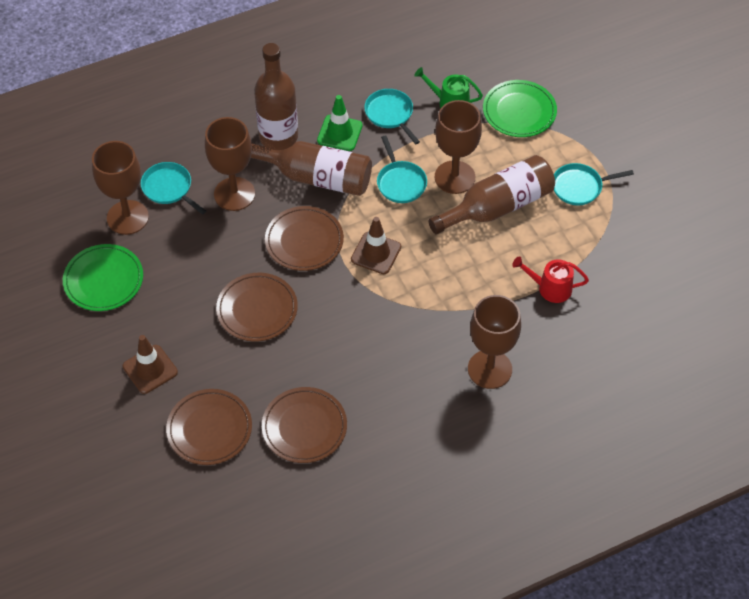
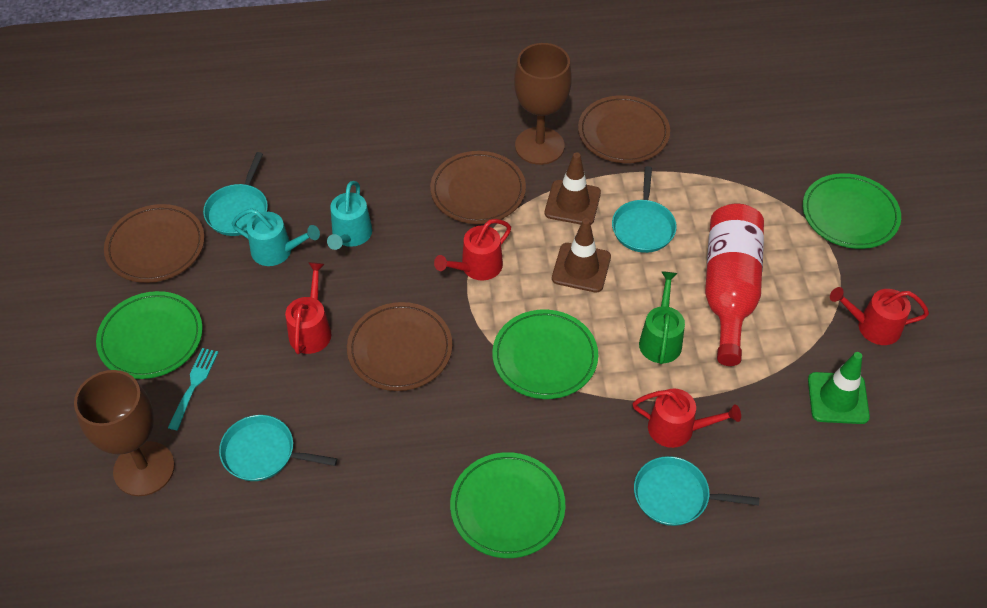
brown bottle: 3 -> 0
brown goblet: 4 -> 2
green plate: 2 -> 4
red bottle: 0 -> 1
red watering can: 1 -> 4
turquoise fork: 0 -> 1
turquoise watering can: 0 -> 2

